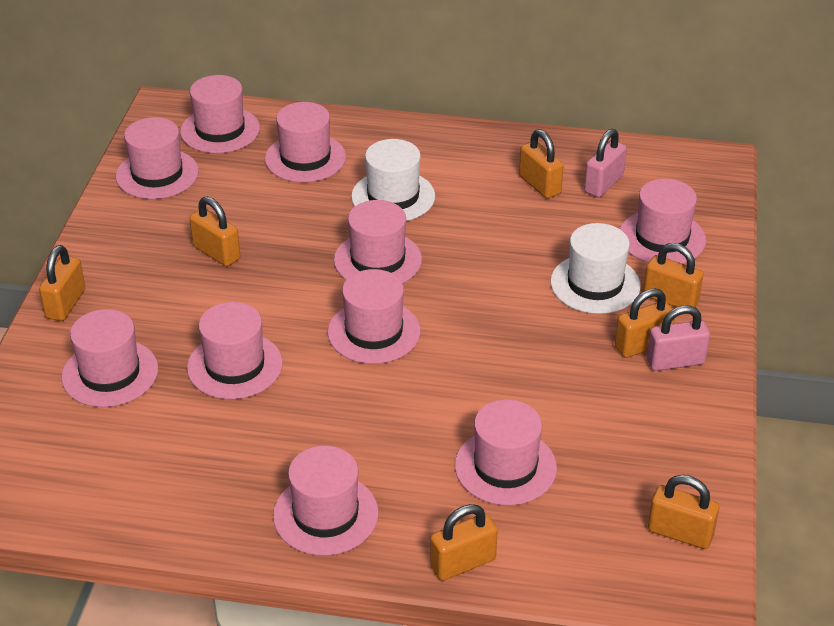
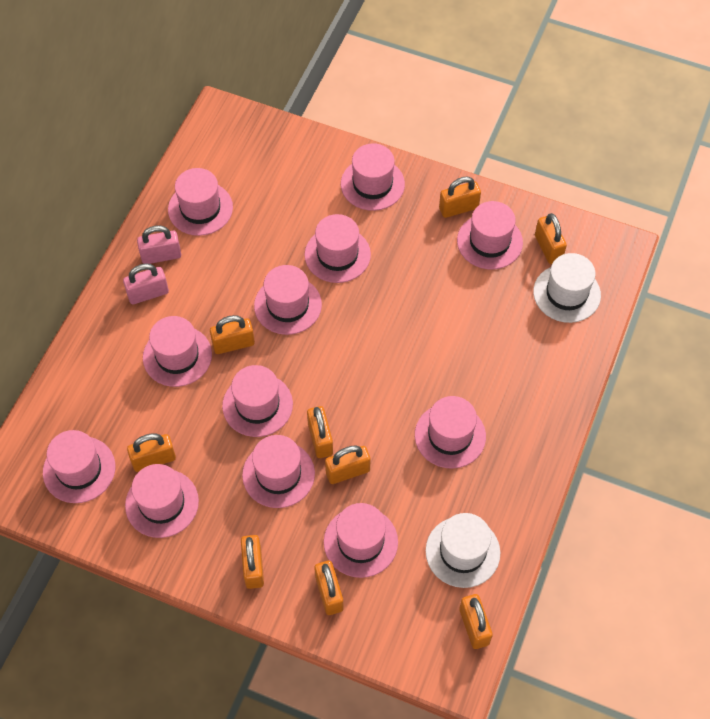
orange padlock: 7 -> 9
pink hat: 10 -> 12

